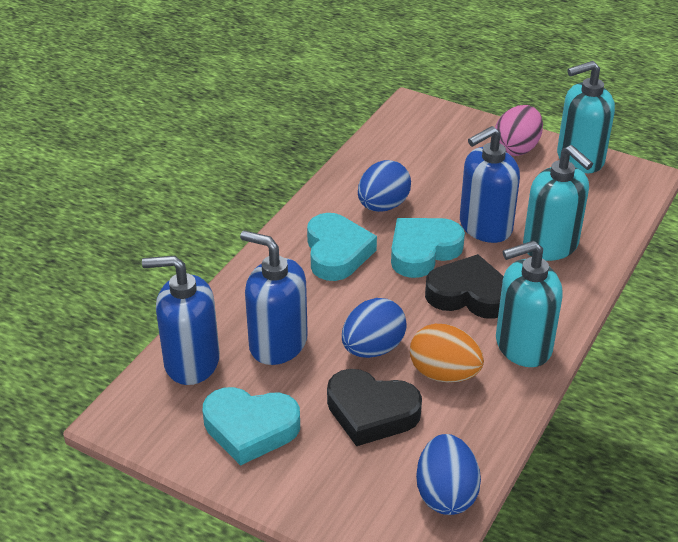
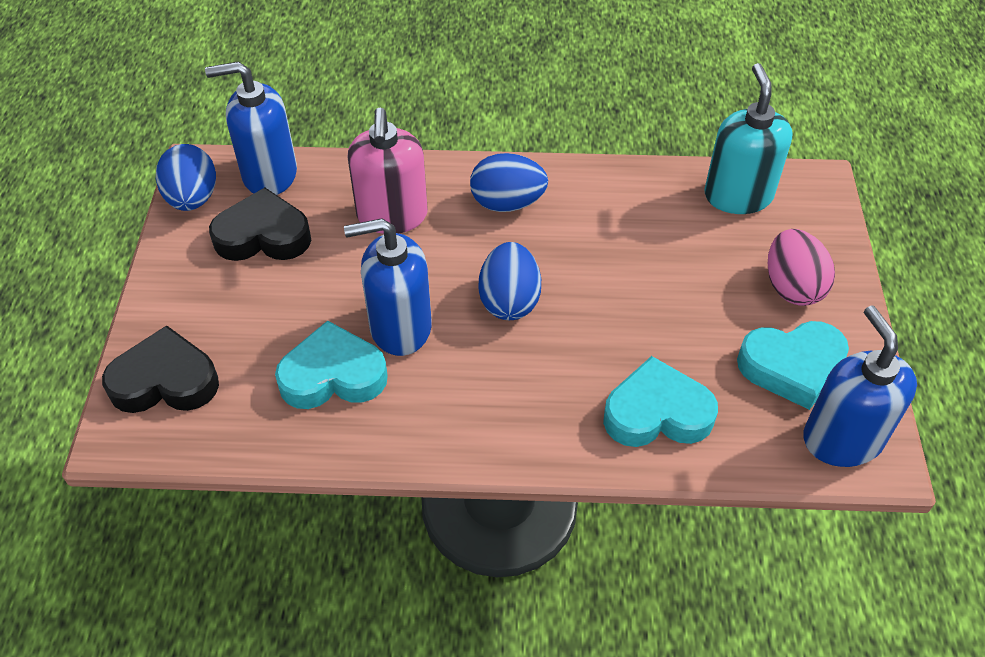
orange egg: 1 -> 0
pink soap dispenser: 0 -> 1
turquoise soap dispenser: 3 -> 1

